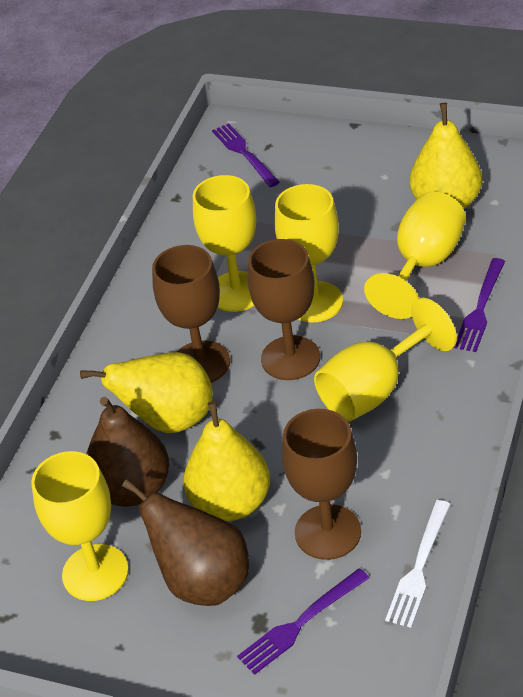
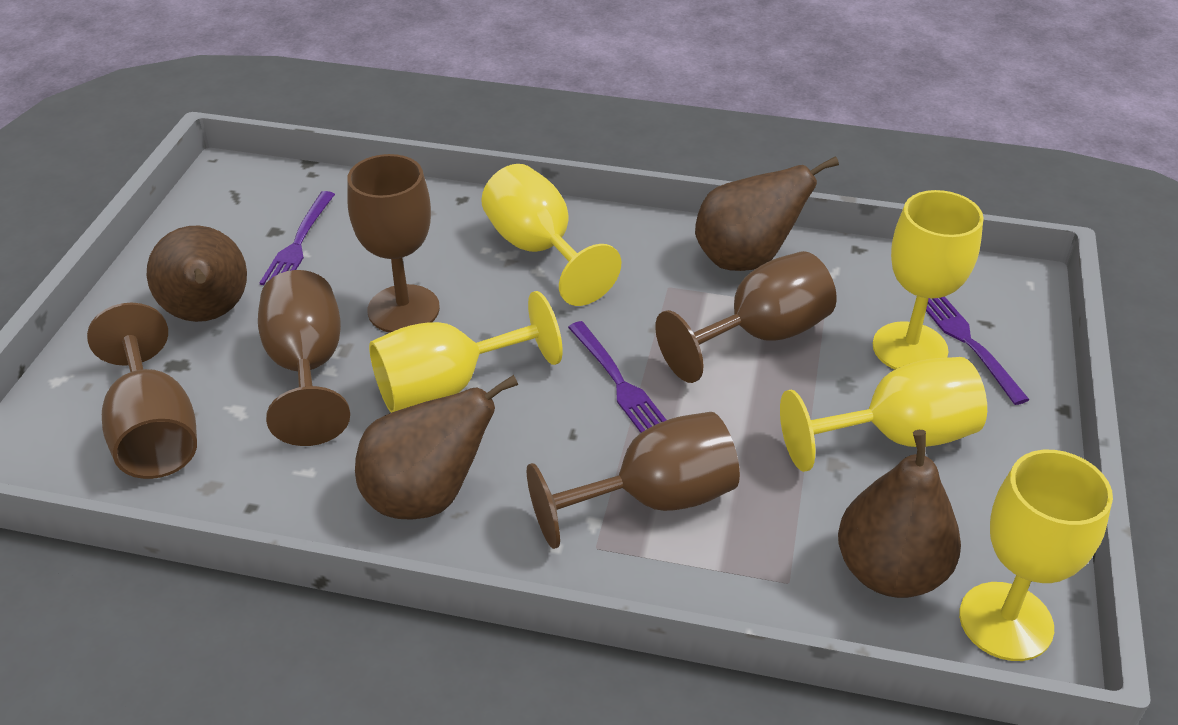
brown goblet: 3 -> 5
brown pear: 2 -> 4
white fork: 1 -> 0
yellow pear: 3 -> 0

